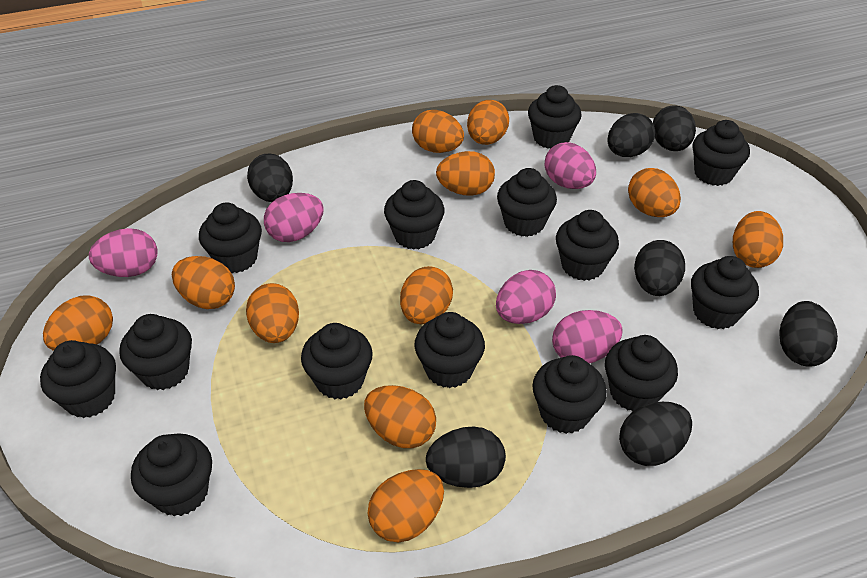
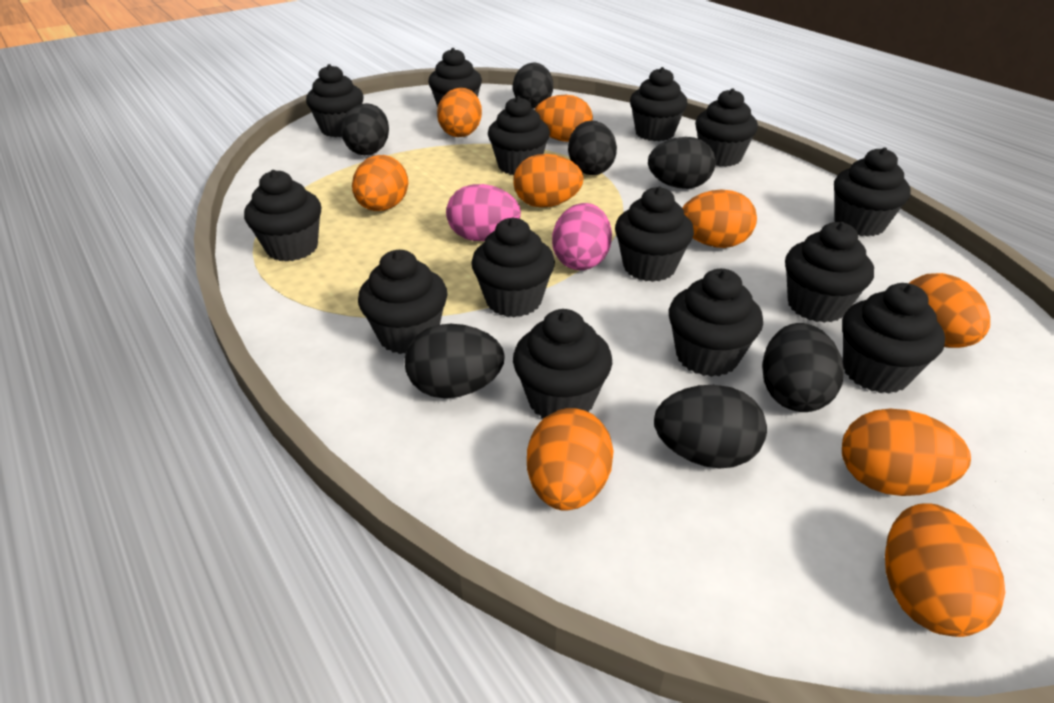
orange egg: 11 -> 9
pink egg: 5 -> 2

